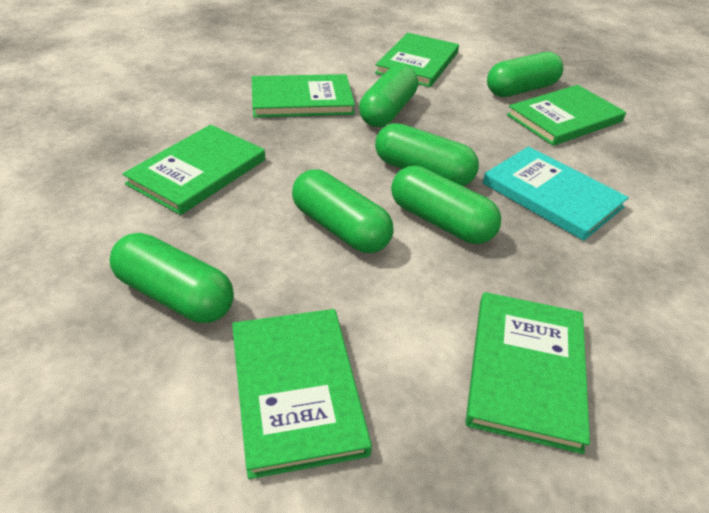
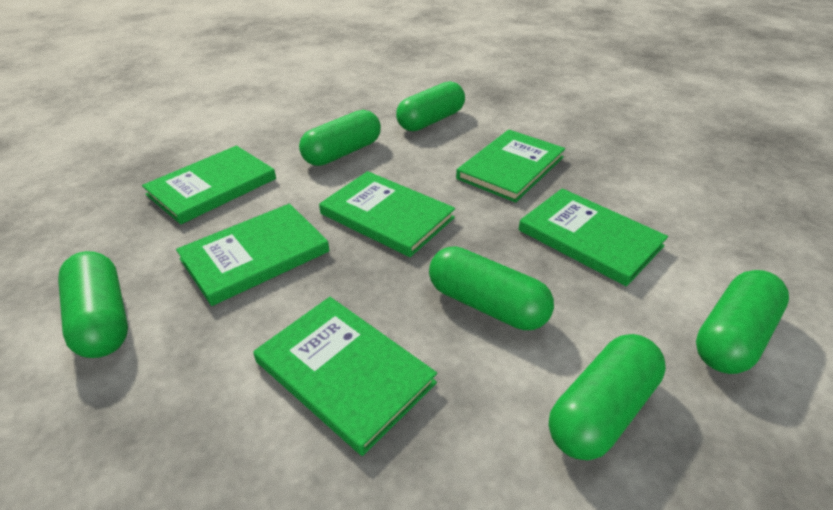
turquoise book: 1 -> 0

